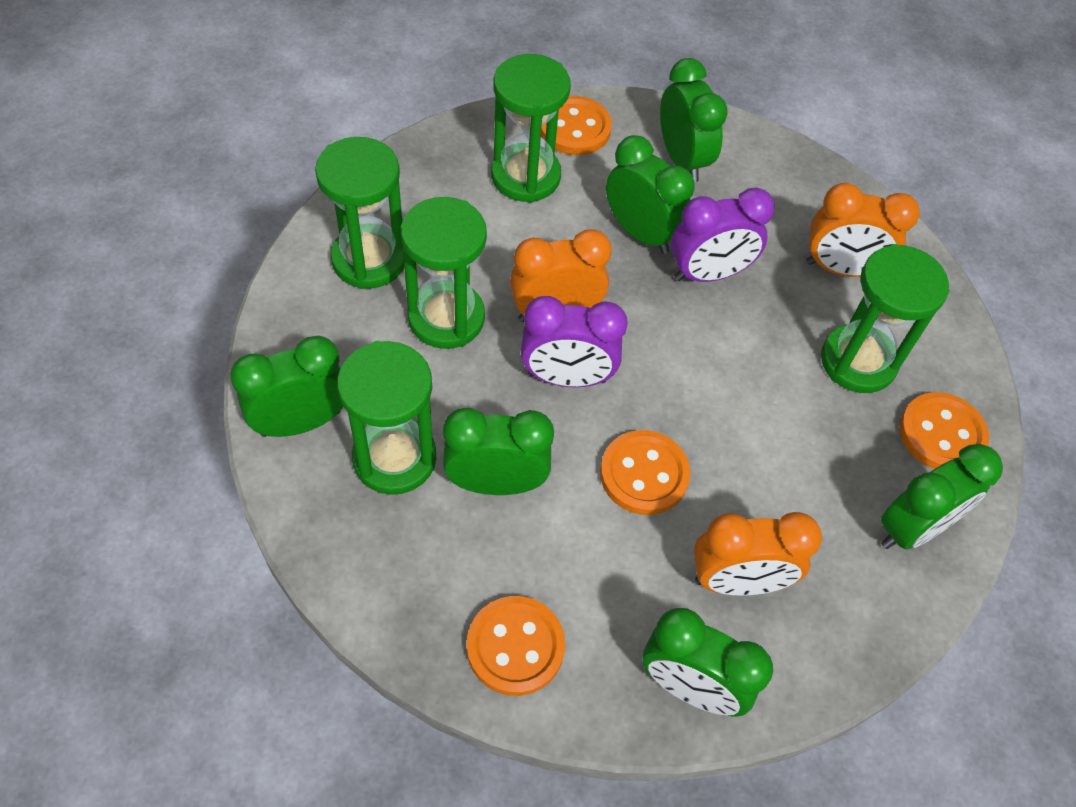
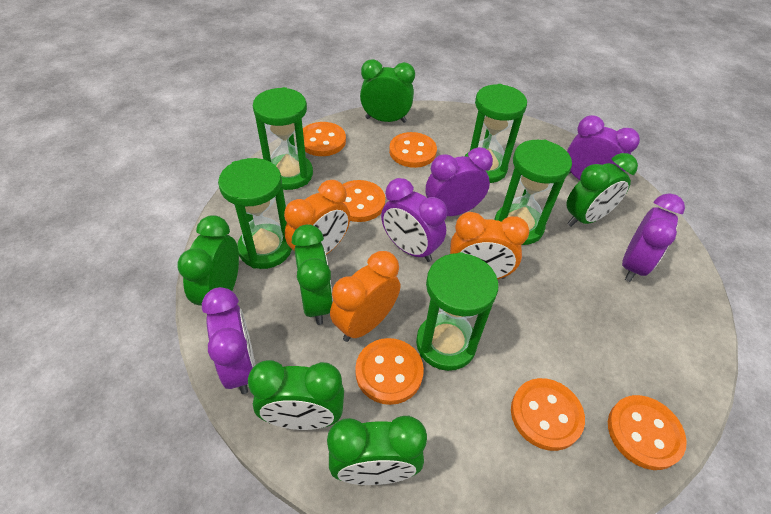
orange button: 4 -> 6
purple clock: 2 -> 5

